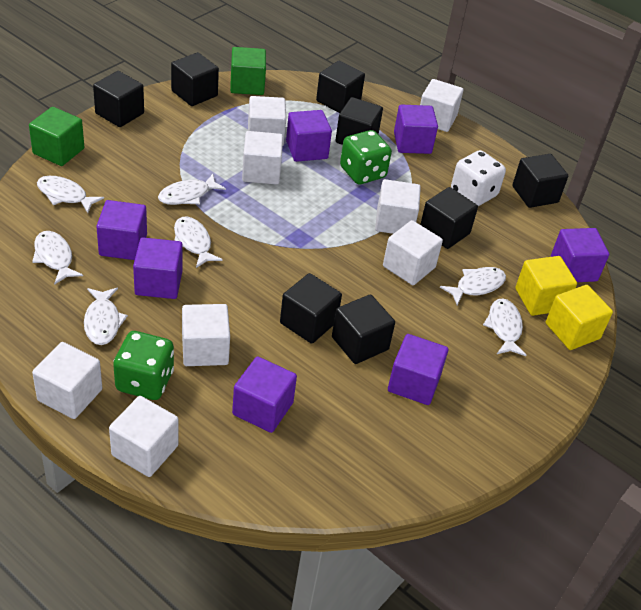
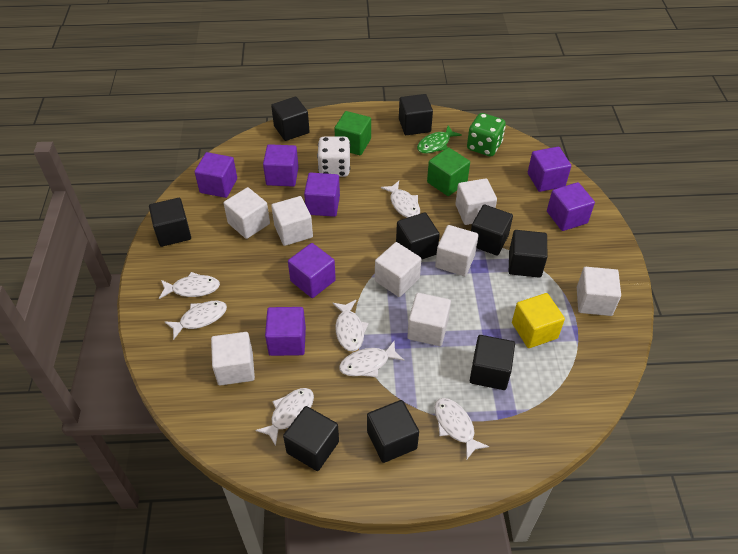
black cube: 8 -> 9
green dice: 2 -> 1
green fish: 0 -> 1
yellow cube: 2 -> 1

